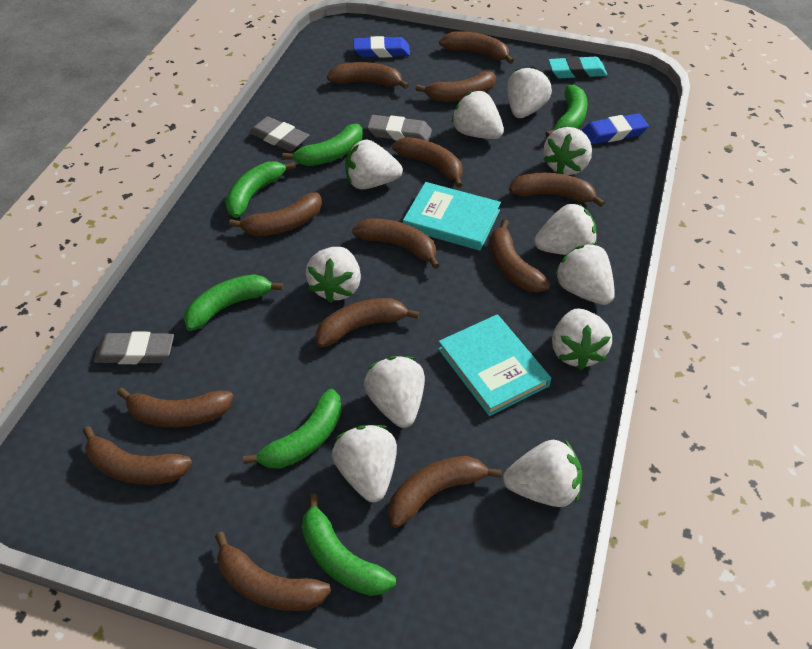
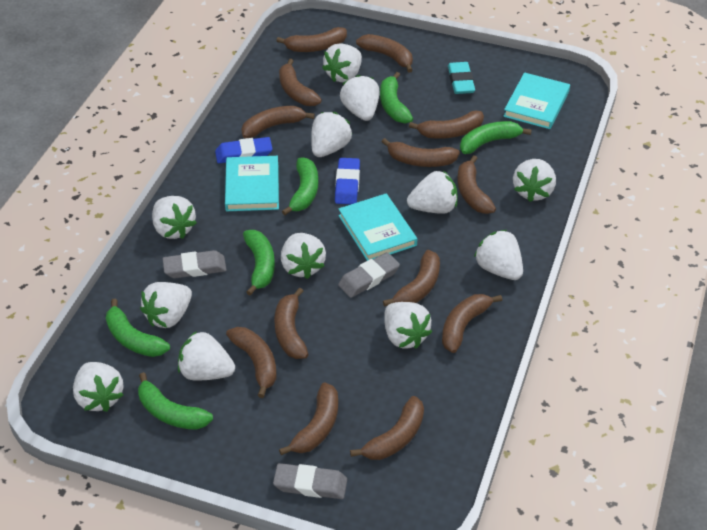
turquoise book: 2 -> 3
white strawberry: 11 -> 12

